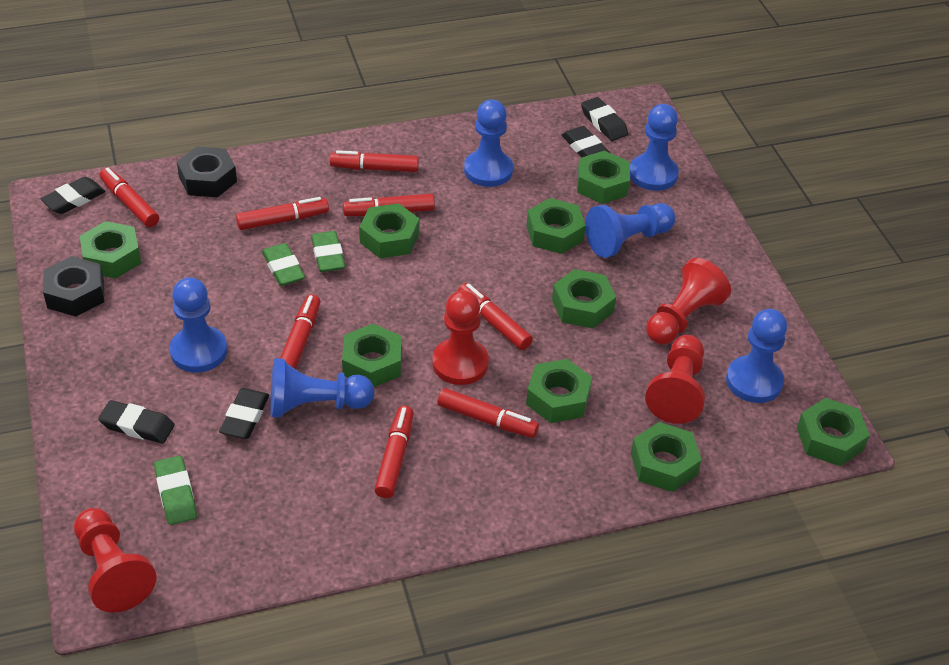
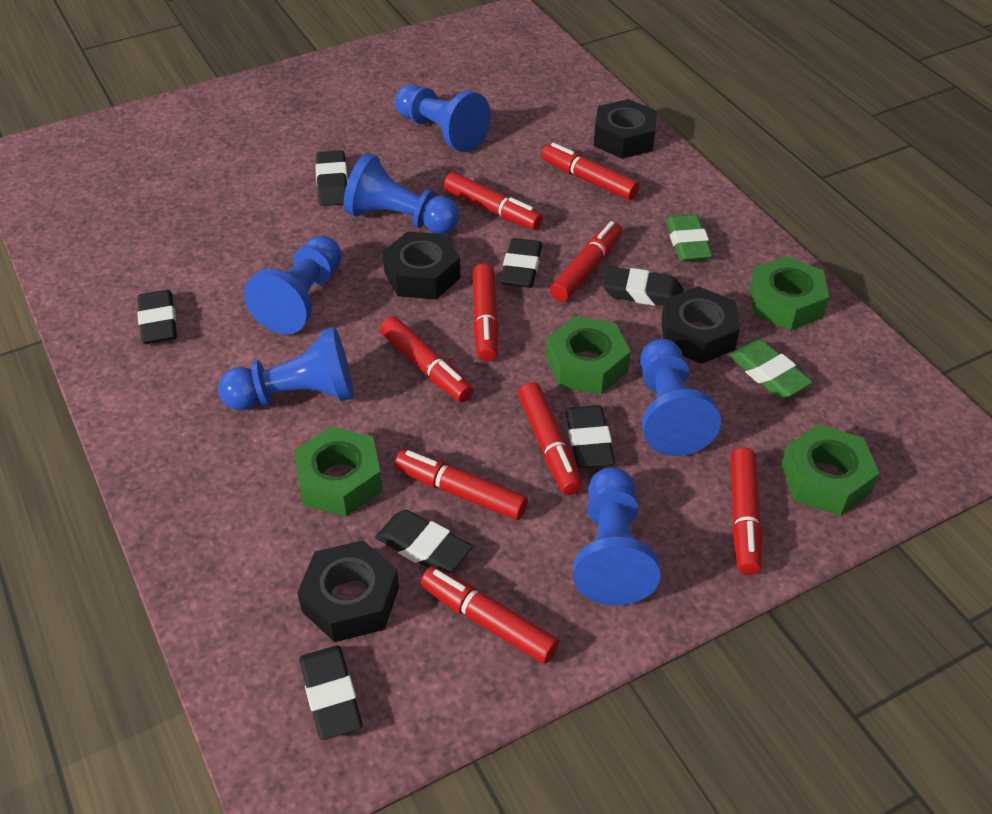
black eraser: 5 -> 7
black nut: 2 -> 4
green eraser: 3 -> 2
green nut: 9 -> 4
red marker: 8 -> 9
red pawn: 4 -> 0

